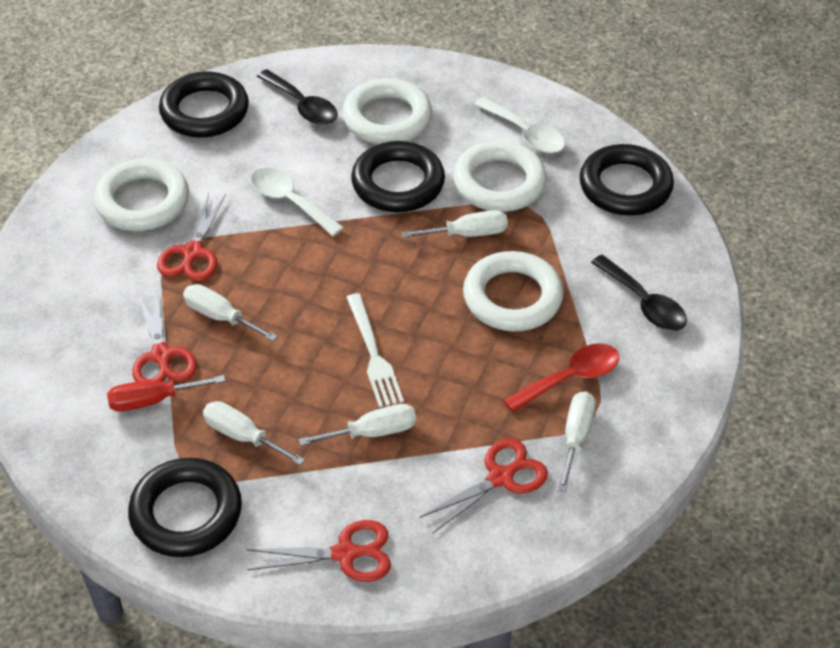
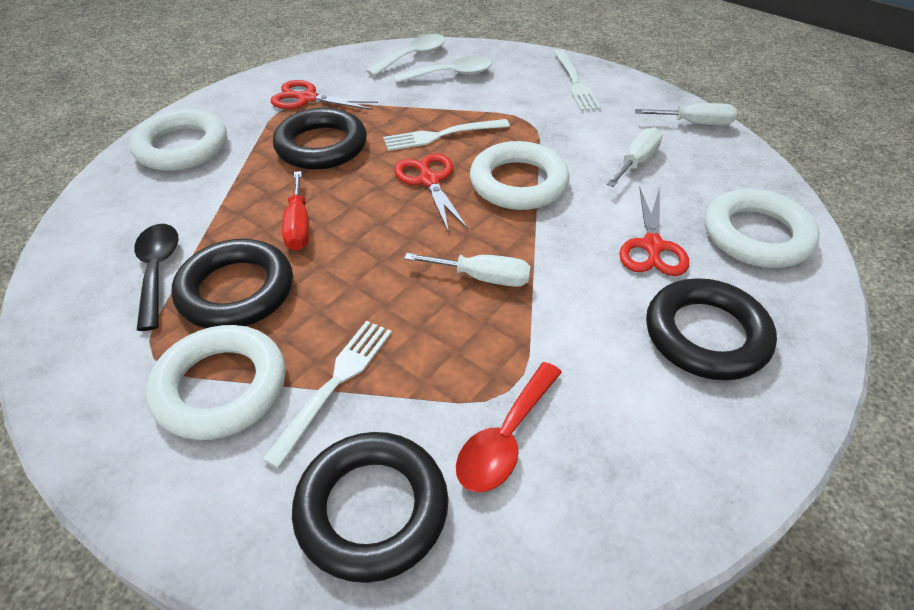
black spoon: 2 -> 1
red scissors: 4 -> 3
white fork: 1 -> 3
white screwdriver: 5 -> 3

